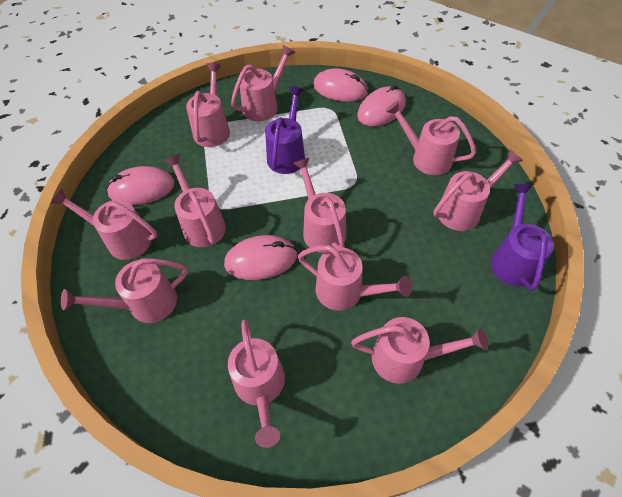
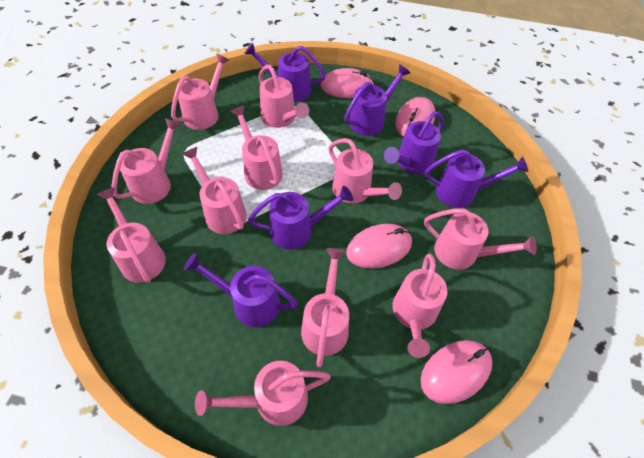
purple watering can: 2 -> 6

